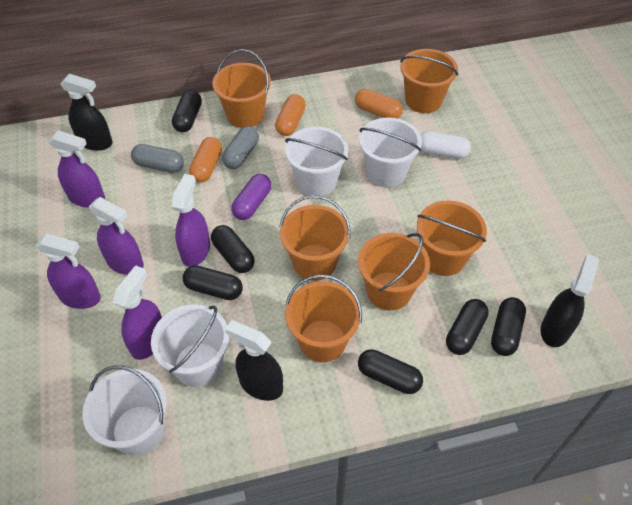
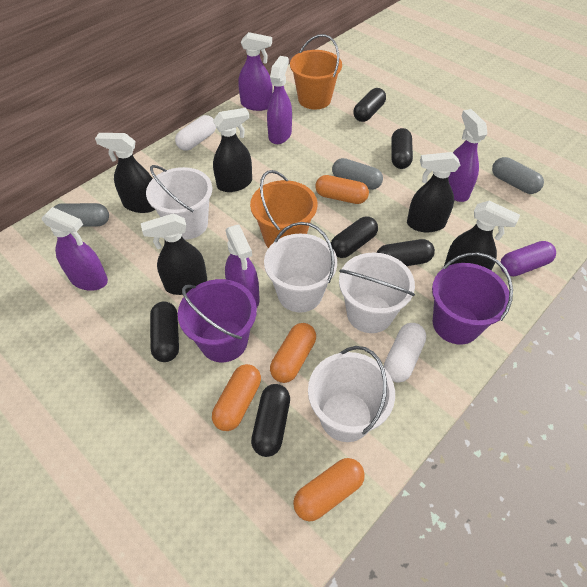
black spray bottle: 3 -> 5
grey capsule: 2 -> 3
orange bucket: 6 -> 2
orange capsule: 3 -> 4
purple bucket: 0 -> 2
white capsule: 1 -> 2

